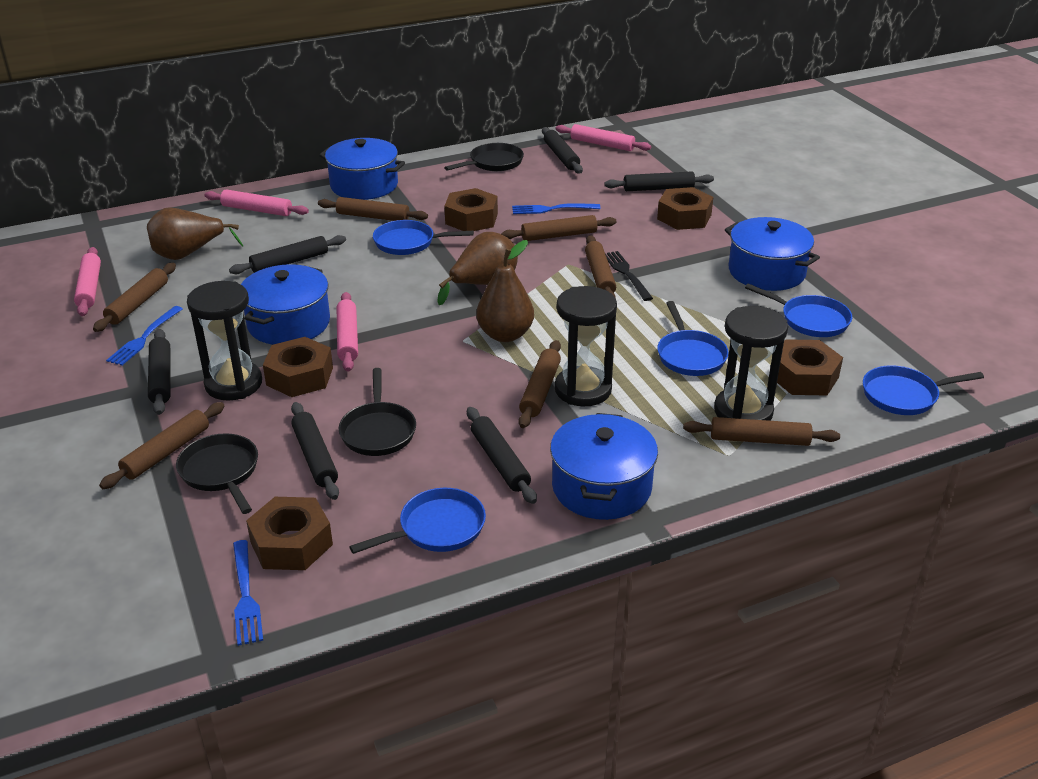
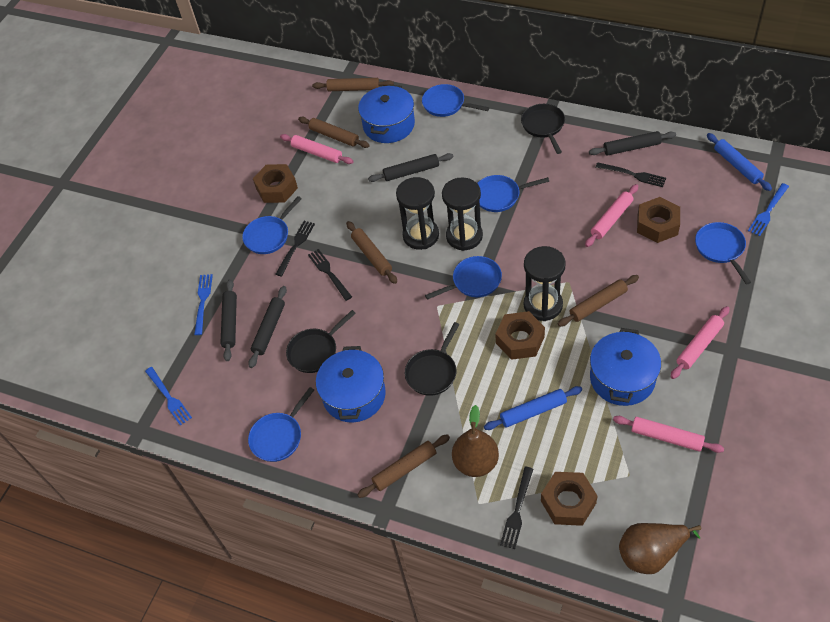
black fork: 1 -> 4
black rolling pin: 6 -> 4
blue pan: 5 -> 6
blue pot: 4 -> 3
blue rolling pin: 0 -> 2
brown nut: 5 -> 4
brown pear: 3 -> 2
brown rolling pin: 7 -> 5

